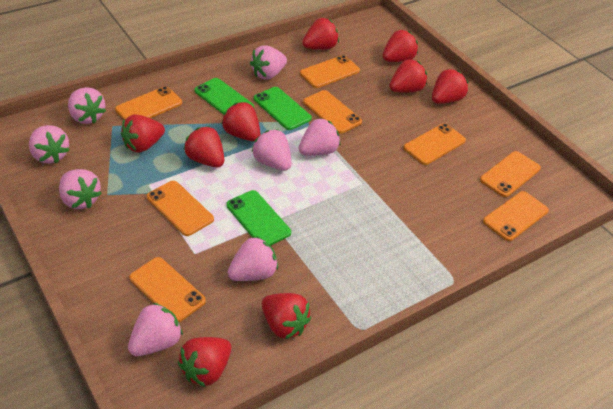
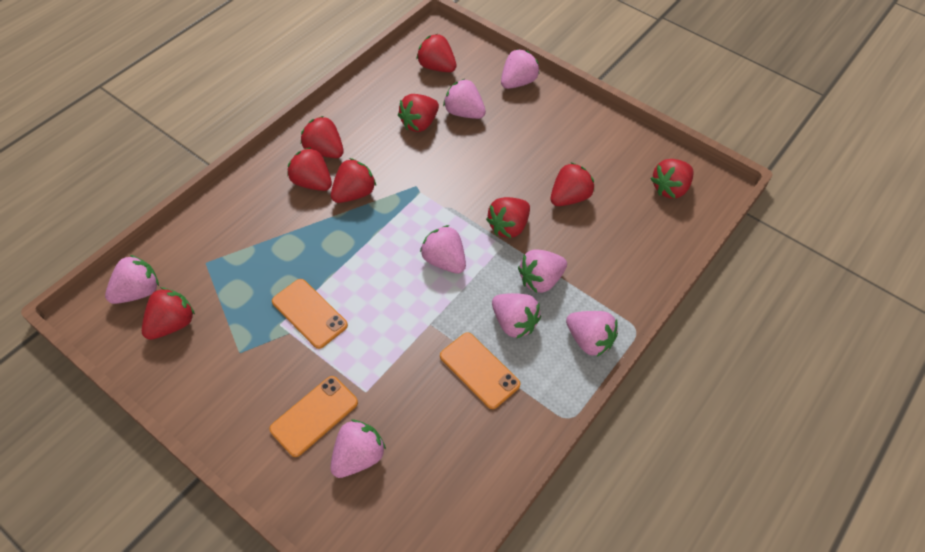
green phone: 3 -> 0
orange phone: 8 -> 3

